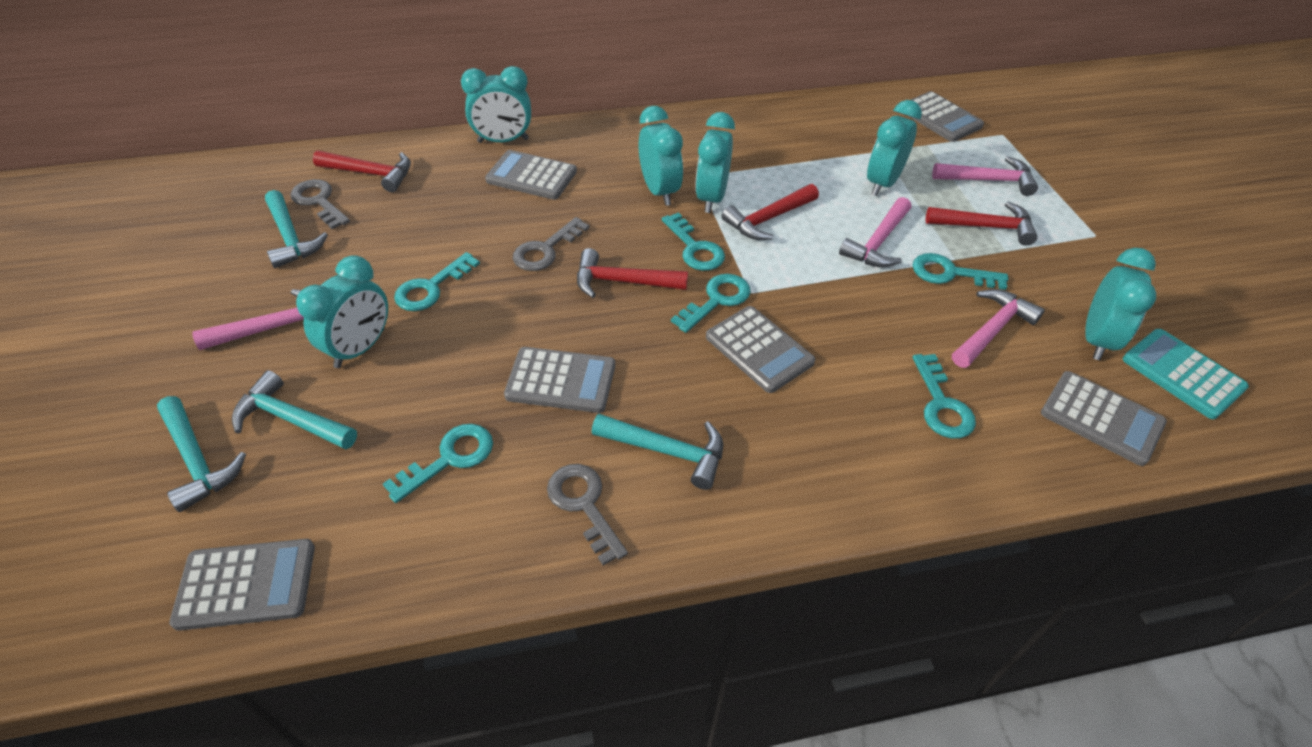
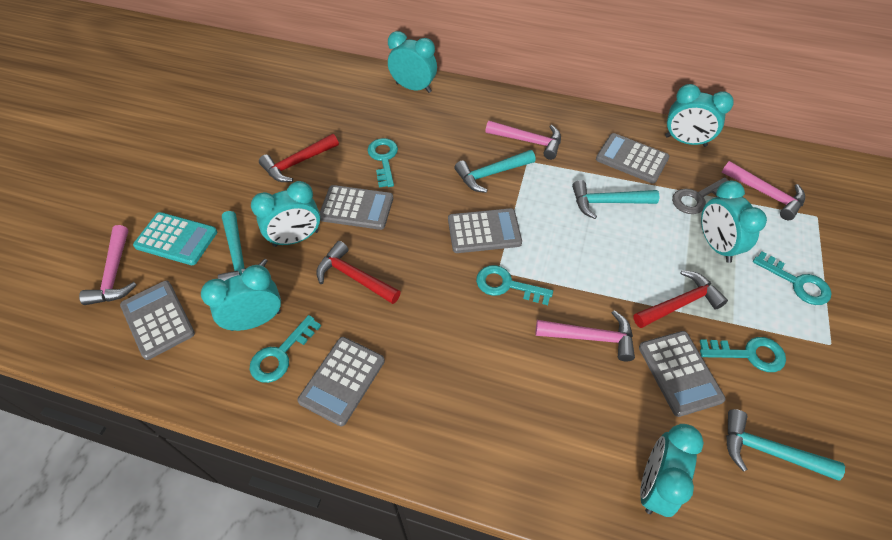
grey key: 3 -> 1
red hammer: 4 -> 3
turquoise key: 6 -> 5

